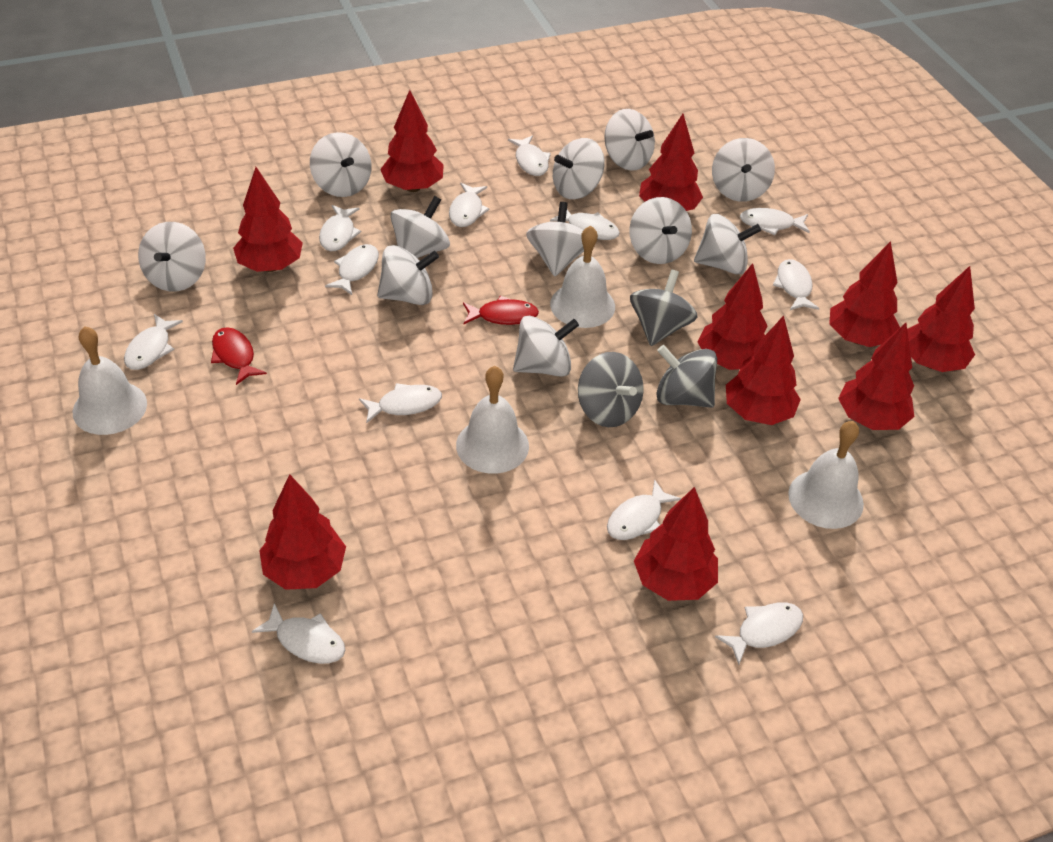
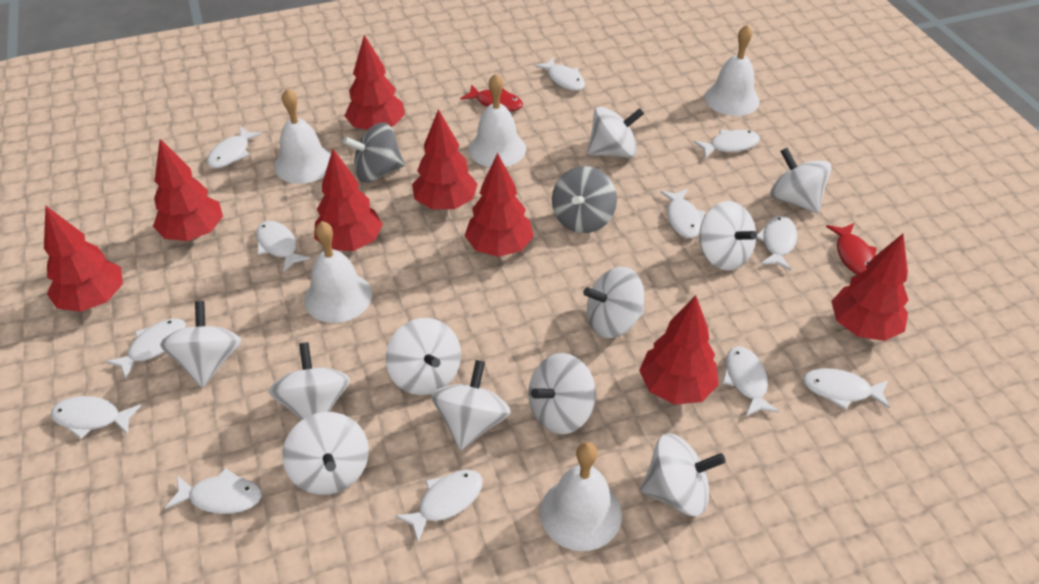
grey spinning top: 3 -> 2
red tree: 10 -> 8
white bell: 4 -> 5

